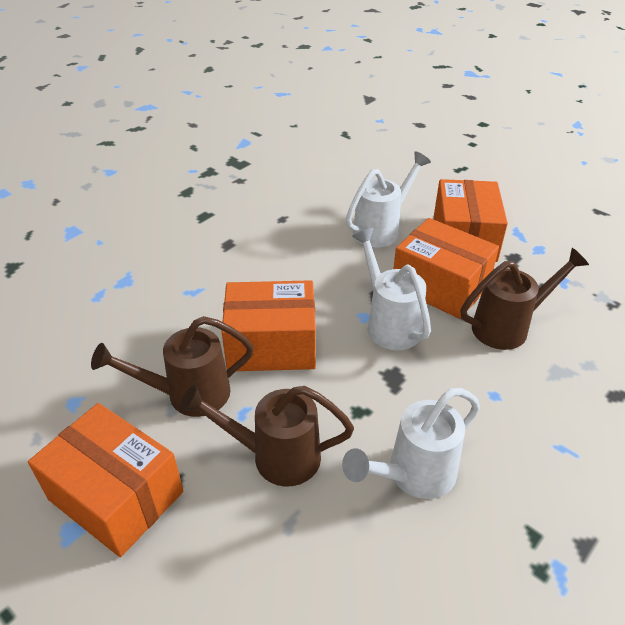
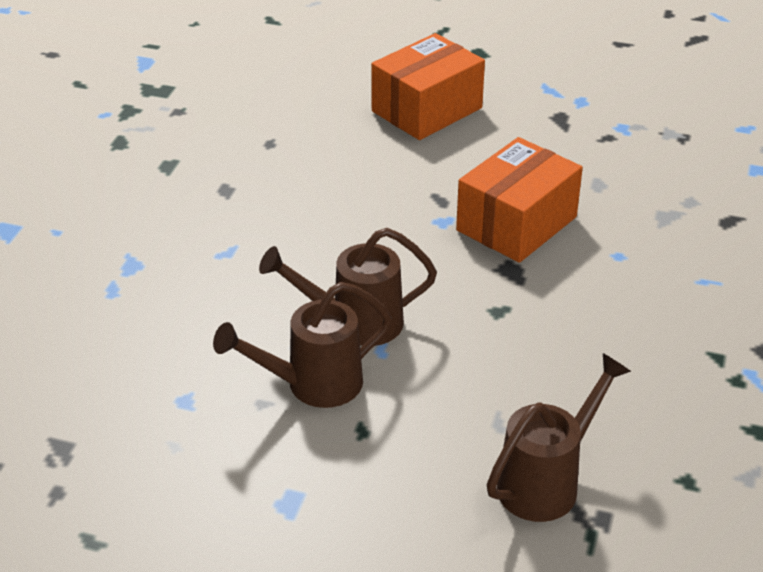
orange box: 4 -> 2
white watering can: 3 -> 0

